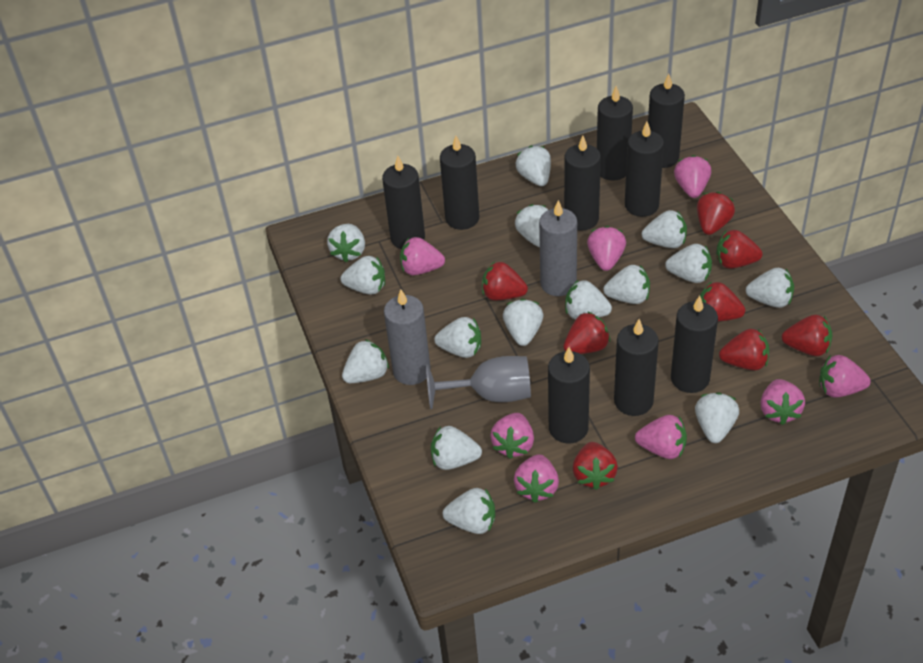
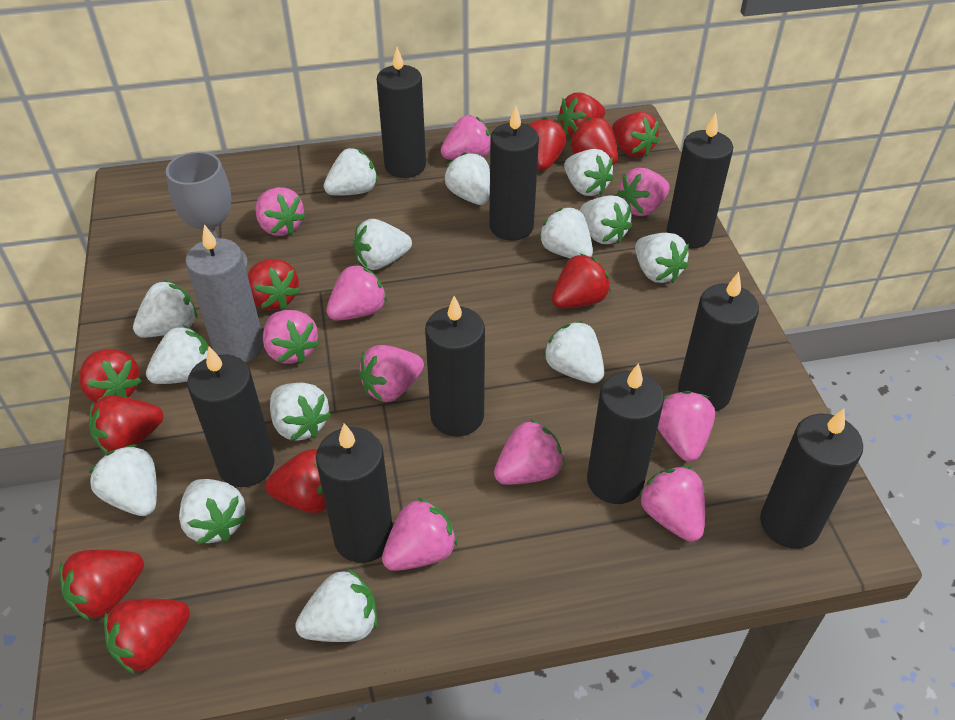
grey candle: 2 -> 1
pink strawberry: 8 -> 10
red strawberry: 8 -> 11
white strawberry: 15 -> 14

